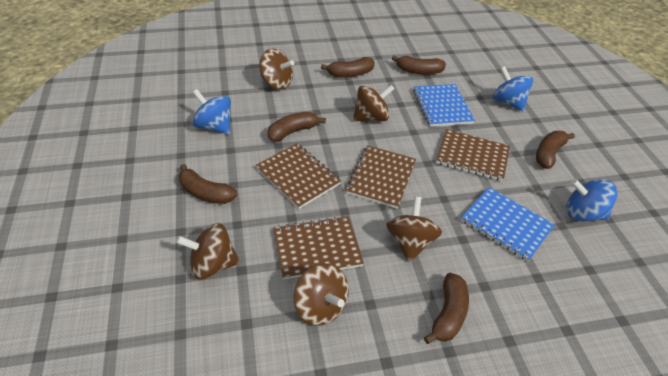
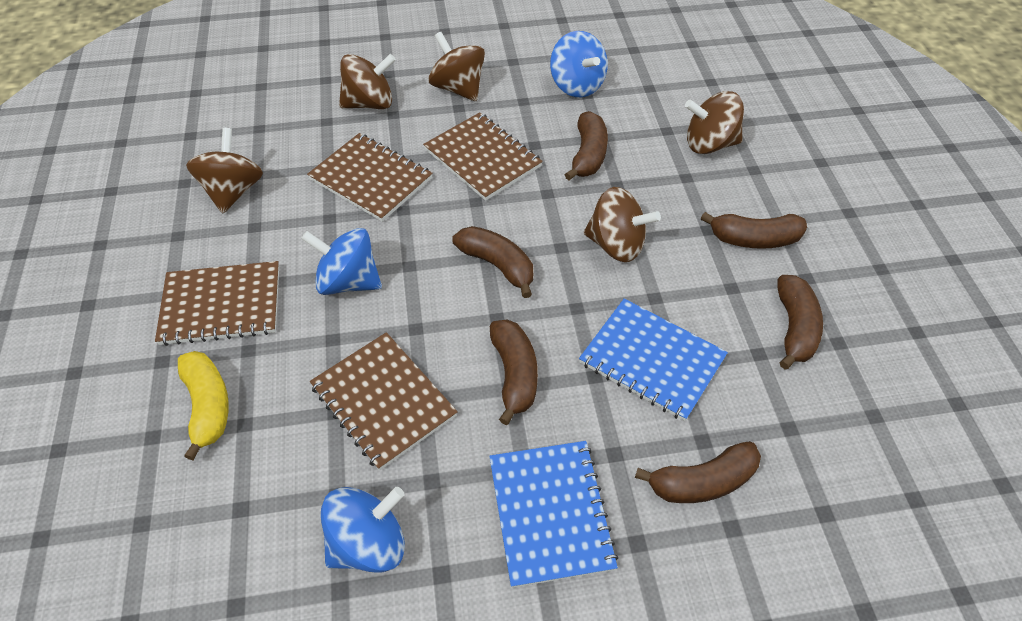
yellow banana: 0 -> 1

